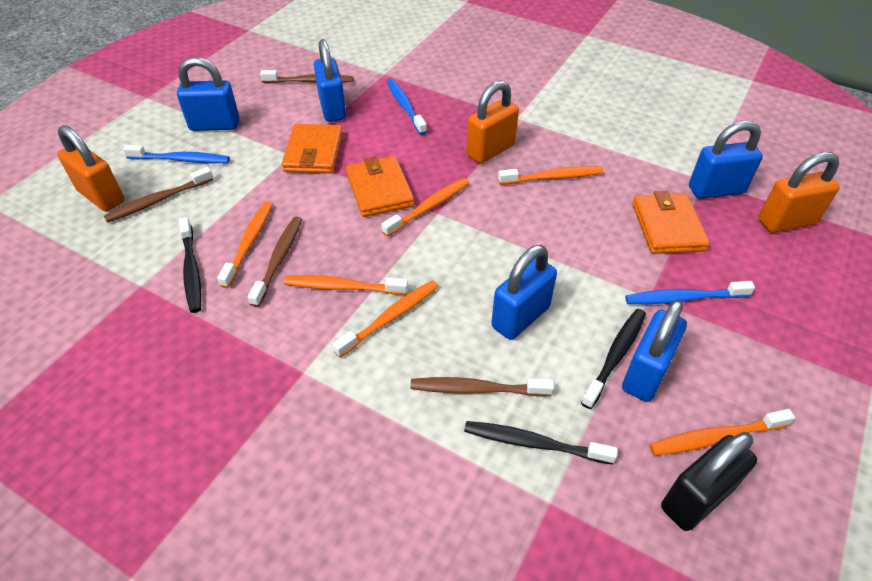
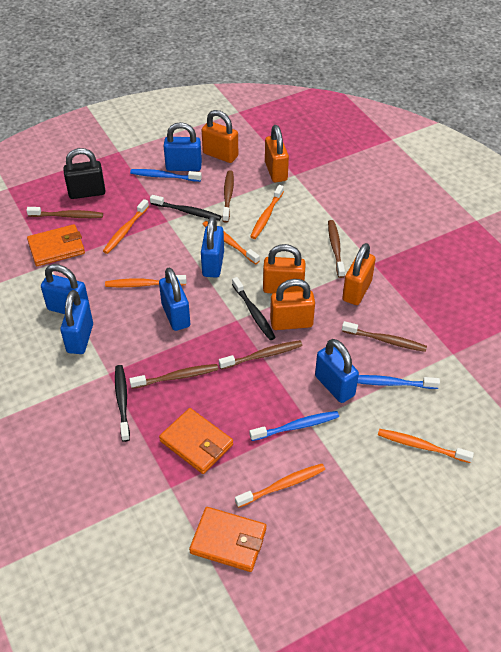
blue padlock: 5 -> 6
brown toothbrush: 4 -> 6
orange padlock: 3 -> 5

